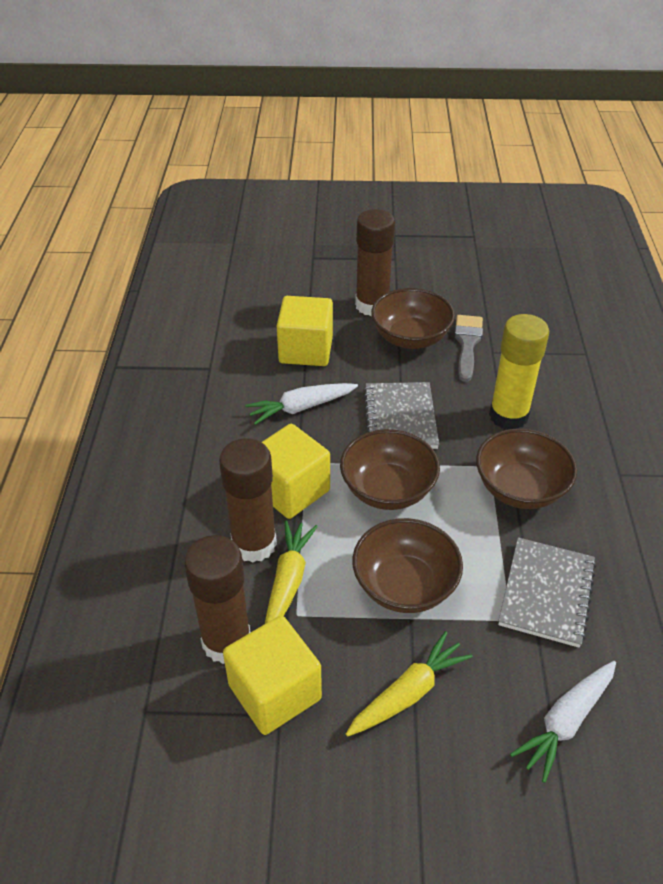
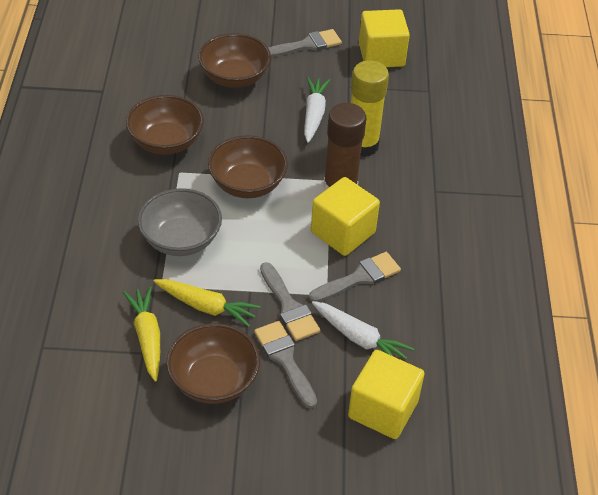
brown glue stick: 3 -> 1
grey bowl: 0 -> 1
grey brush: 1 -> 4
grey notebook: 2 -> 0

